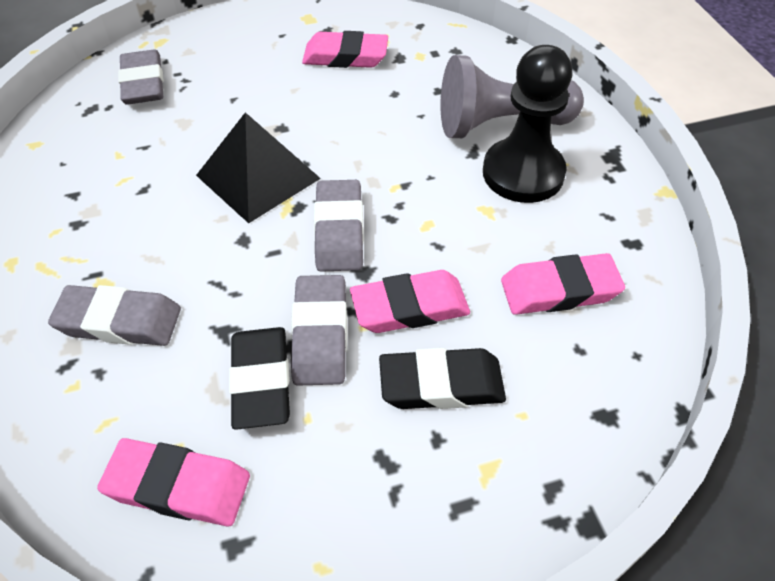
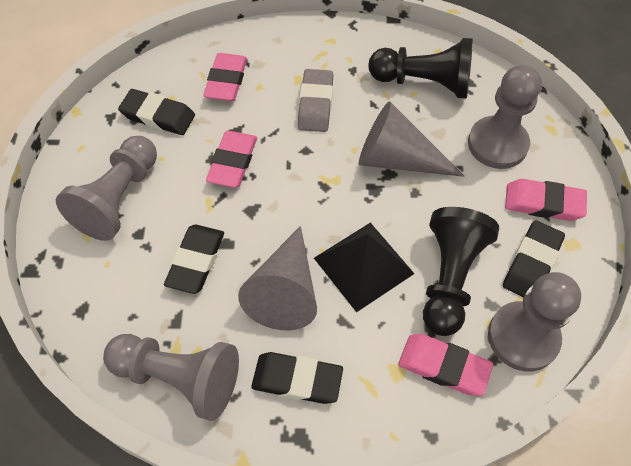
black eraser: 2 -> 4
black pawn: 1 -> 2
grey cone: 0 -> 2
grey eraser: 4 -> 1
grey pawn: 1 -> 4

